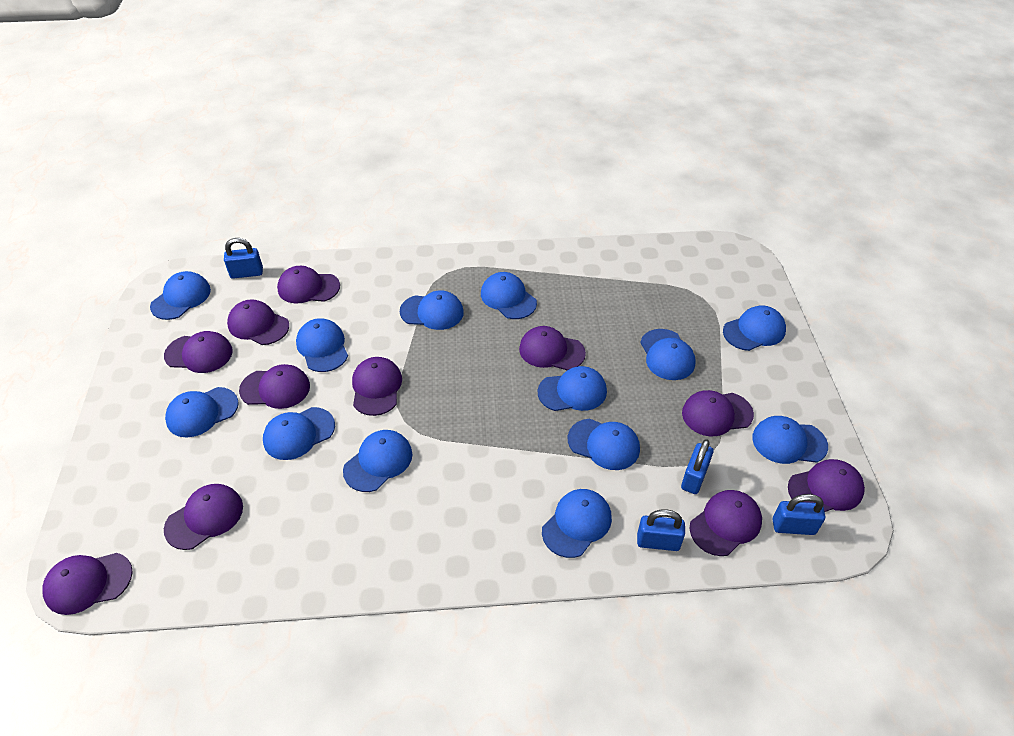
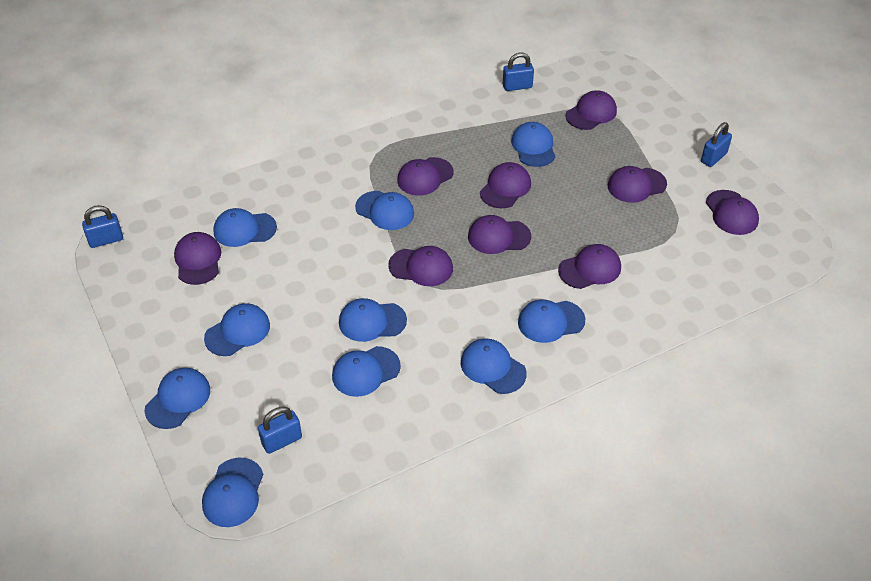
blue cap: 13 -> 10
purple cap: 11 -> 9

